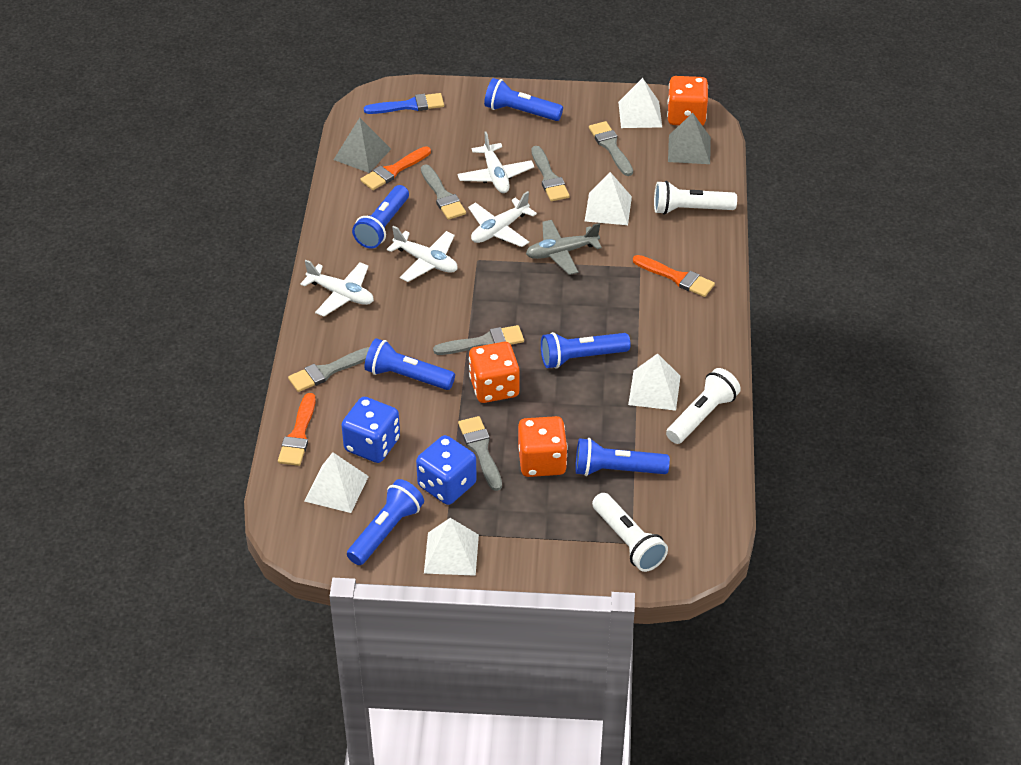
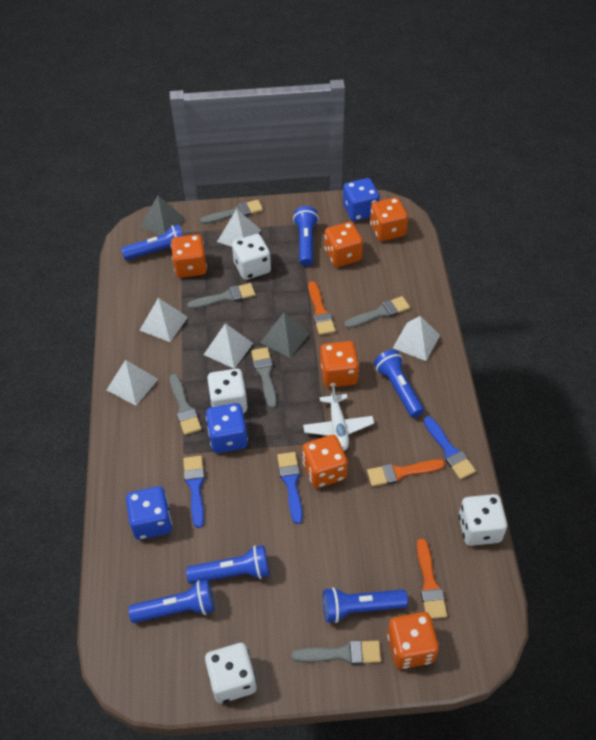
blue brush: 1 -> 3
blue dice: 2 -> 3
grey plane: 1 -> 0
orange dice: 3 -> 6
white dice: 0 -> 4
white flashlight: 3 -> 0
white plane: 4 -> 1

